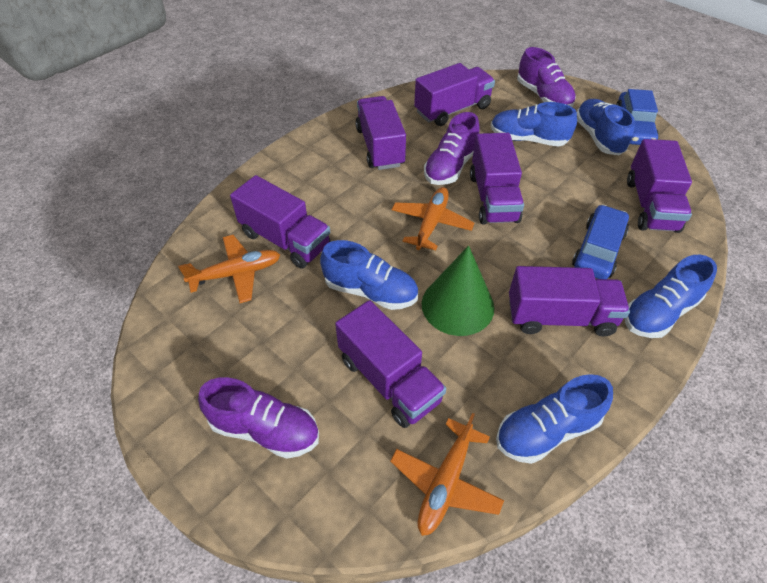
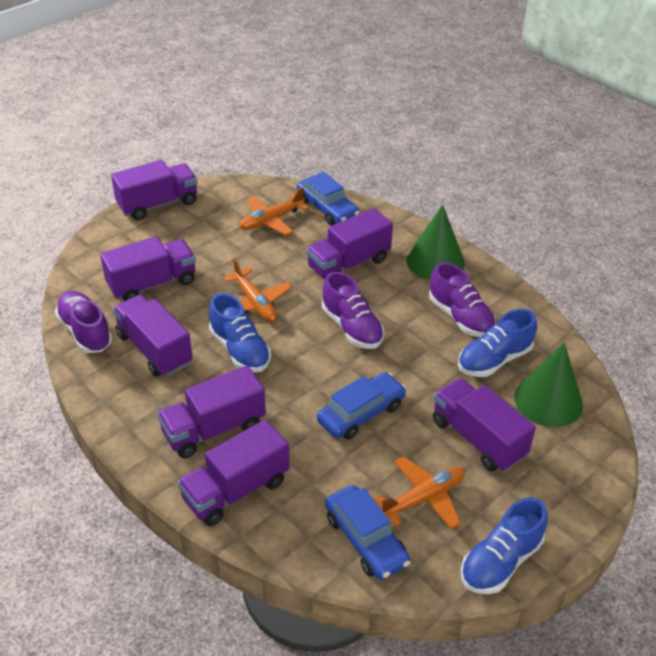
blue car: 2 -> 3
blue shoe: 5 -> 3
green cone: 1 -> 2

